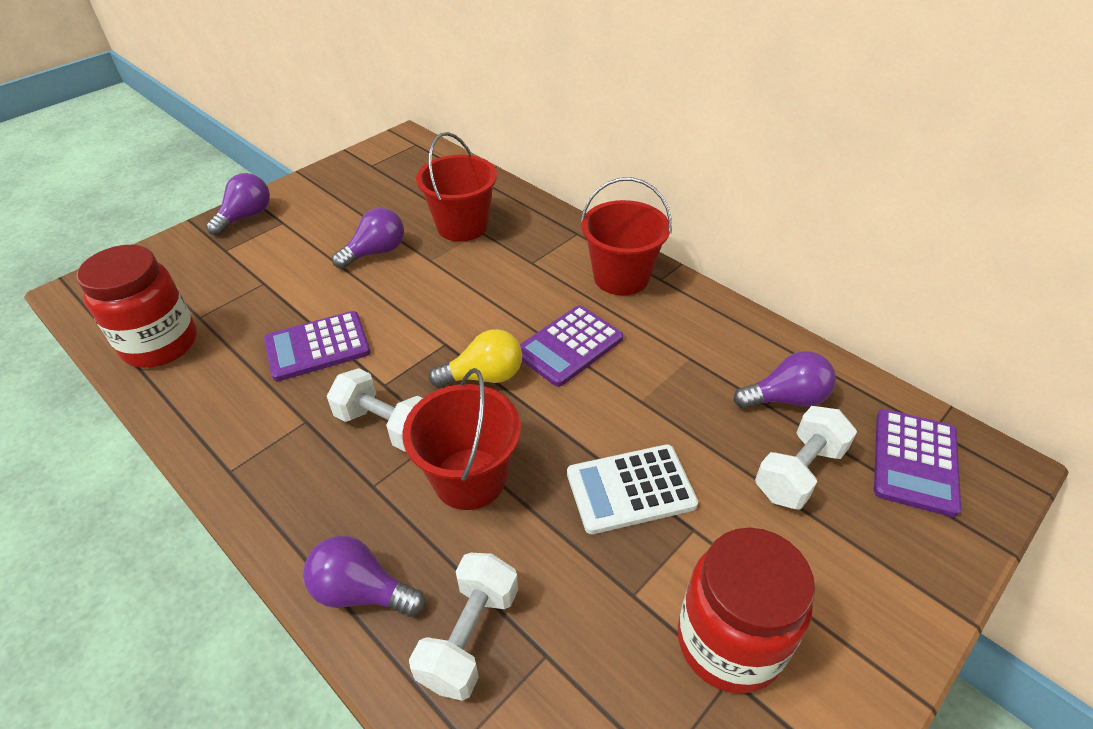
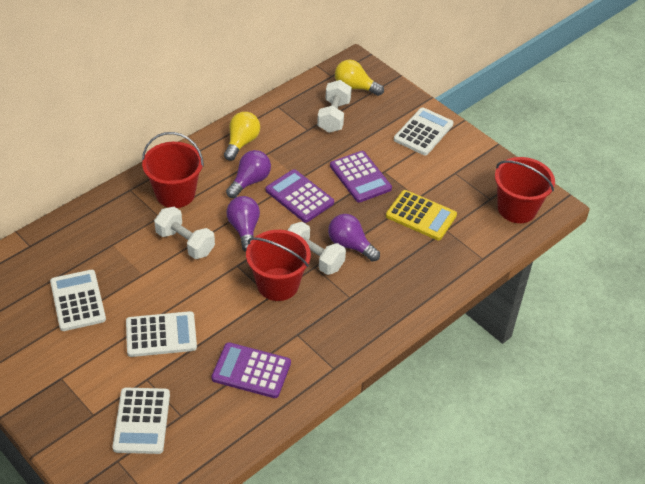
purple light bulb: 4 -> 3
red jar: 2 -> 0
white calculator: 1 -> 4
yellow calculator: 0 -> 1
yellow light bulb: 1 -> 2

